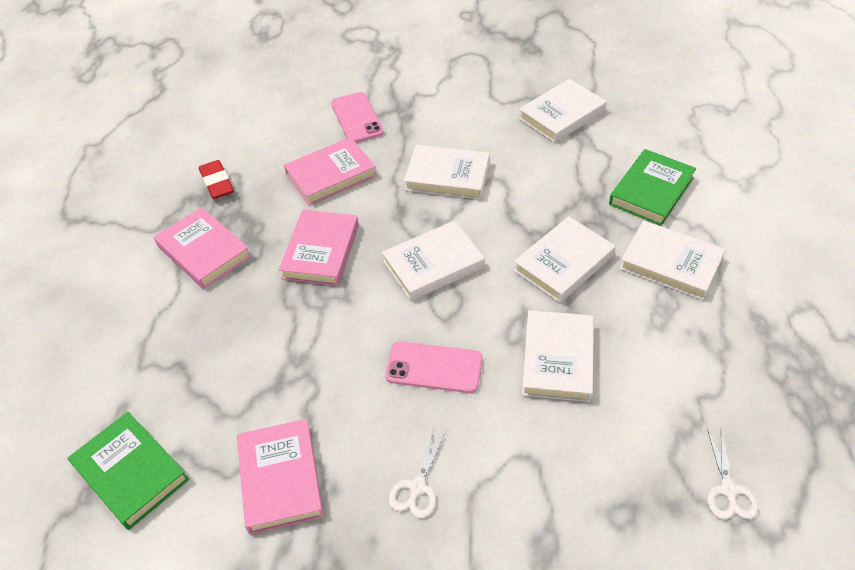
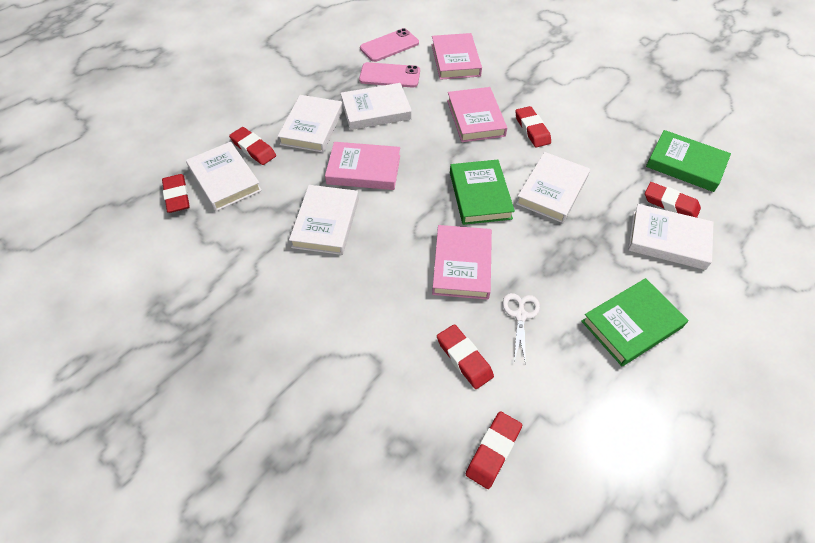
green book: 2 -> 3
red eraser: 1 -> 6
white scissors: 2 -> 1

